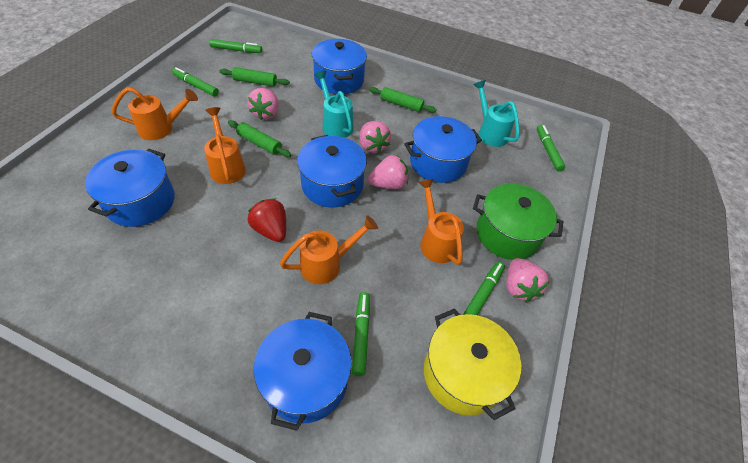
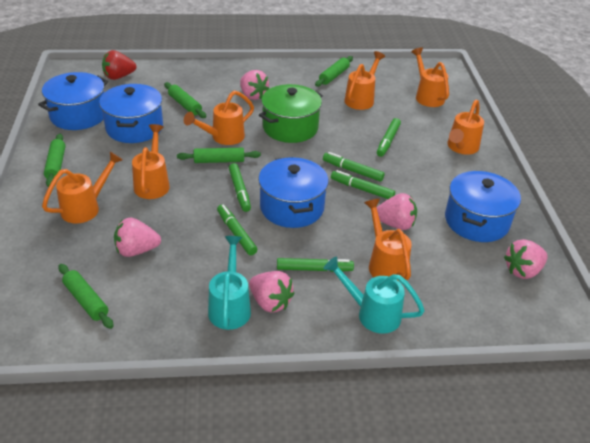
blue pot: 5 -> 4
green marker: 5 -> 6
green rolling pin: 3 -> 5
orange watering can: 4 -> 7
pink strawberry: 4 -> 5
yellow pot: 1 -> 0

